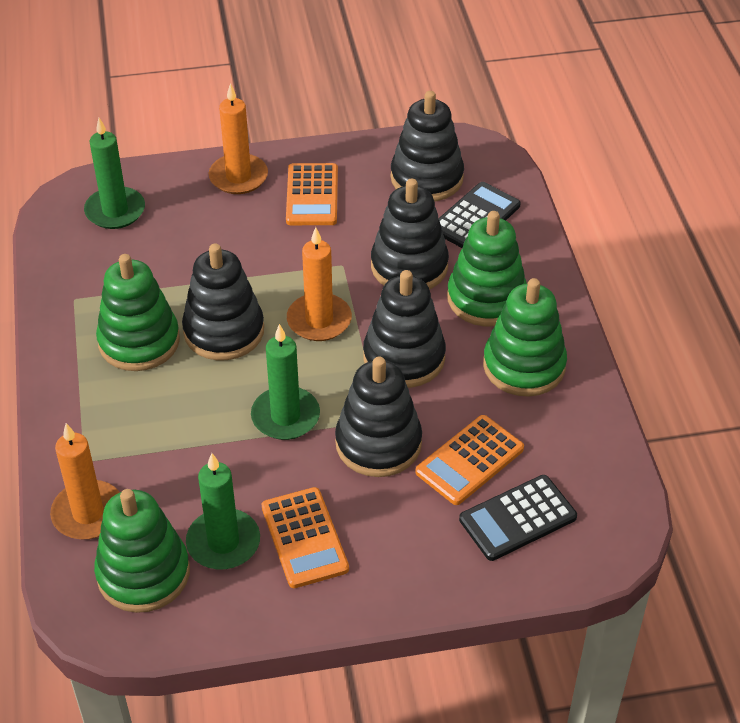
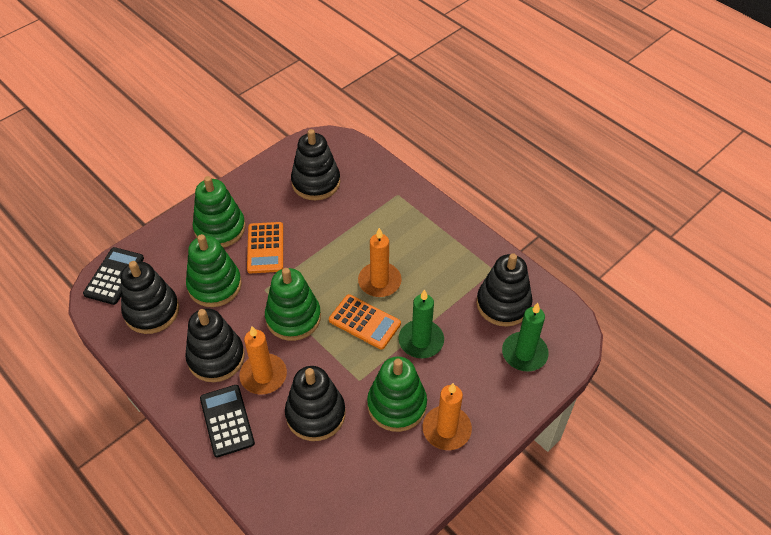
green candle: 3 -> 2
orange calculator: 3 -> 2

